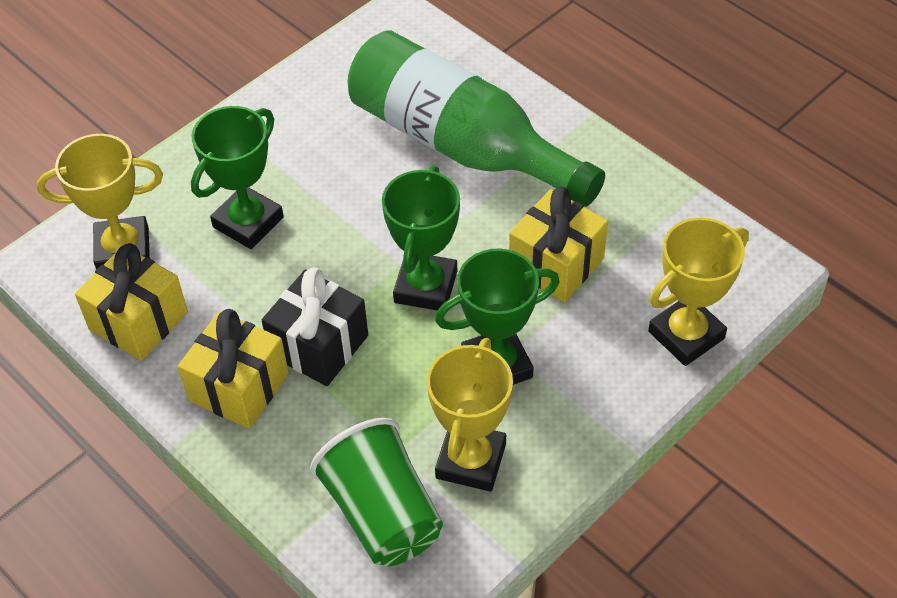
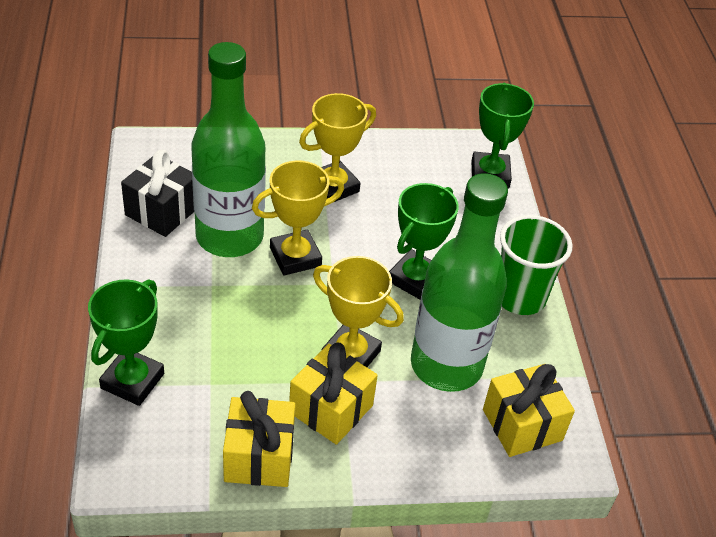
green bottle: 1 -> 2

